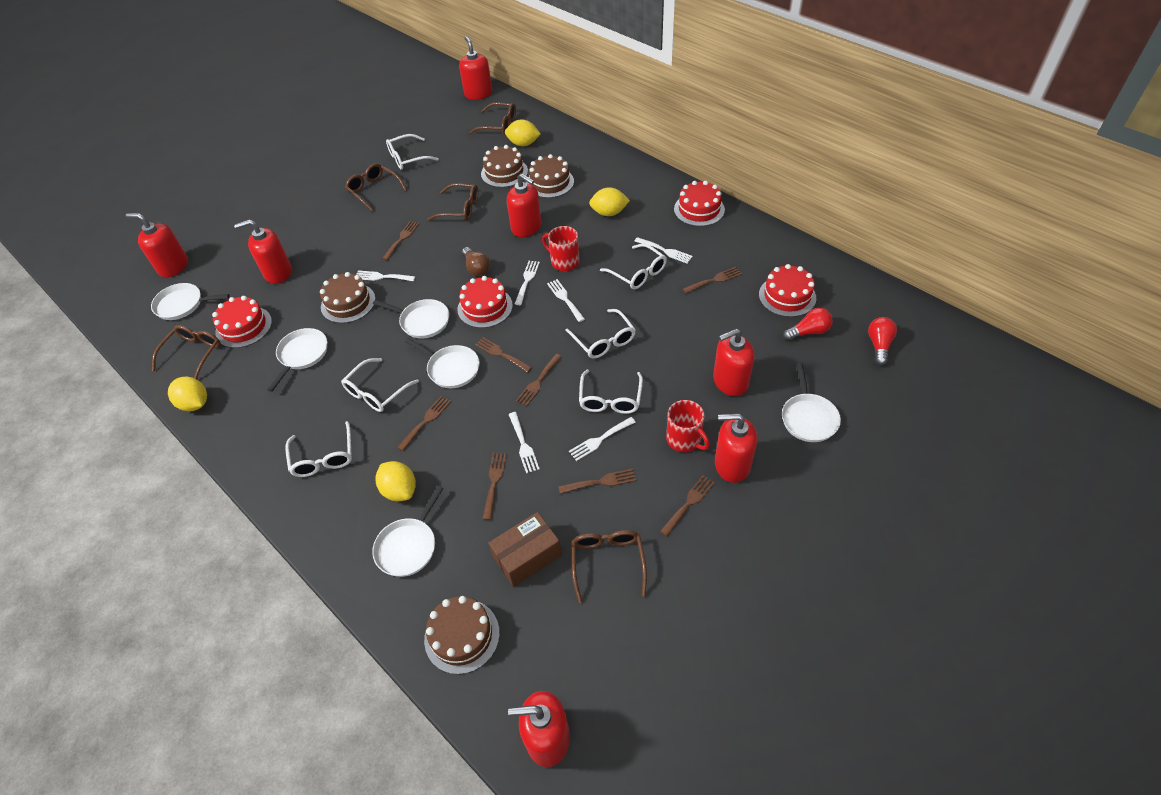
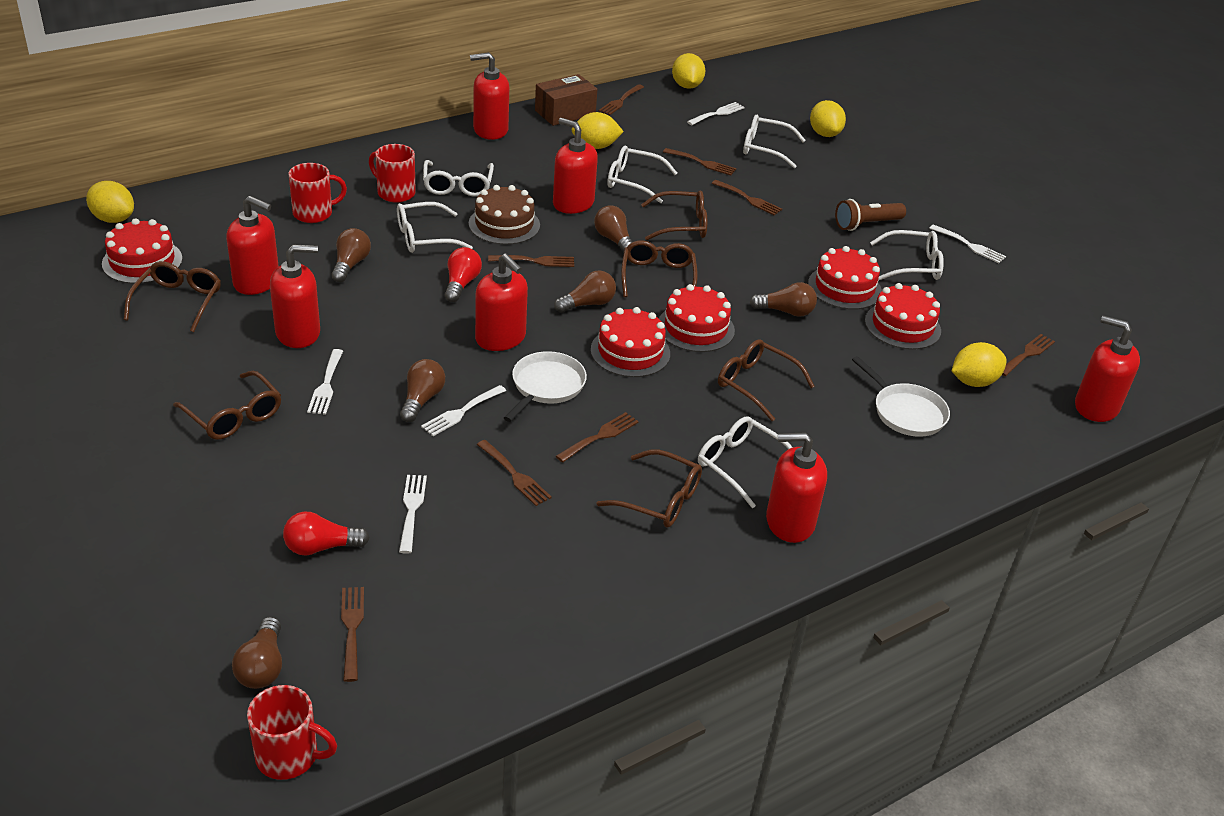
brown cake: 4 -> 1
brown flashlight: 0 -> 1
brown glasses: 5 -> 6
brown light bulb: 1 -> 6
red cake: 4 -> 5
red mug: 2 -> 3
white fork: 6 -> 5
white pan: 6 -> 2
yellow lemon: 4 -> 5

